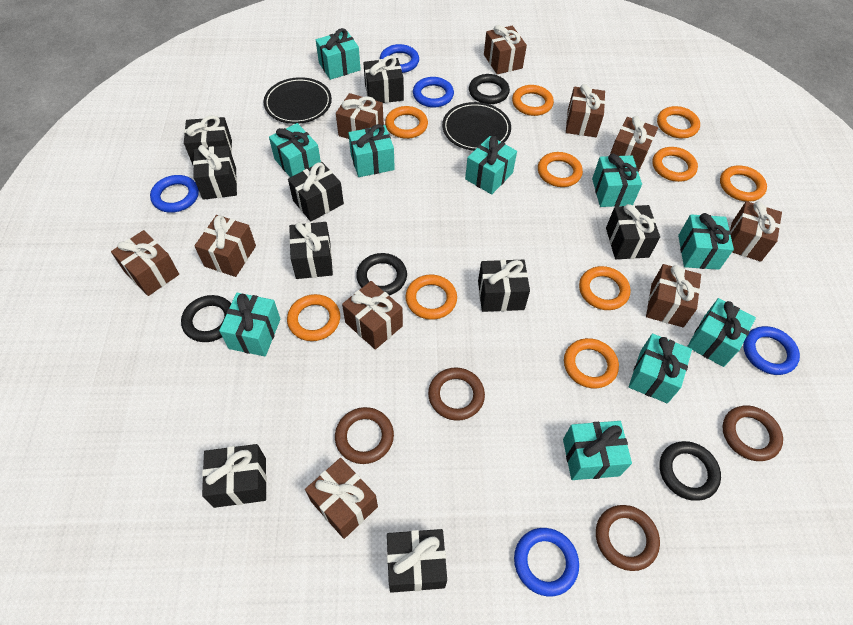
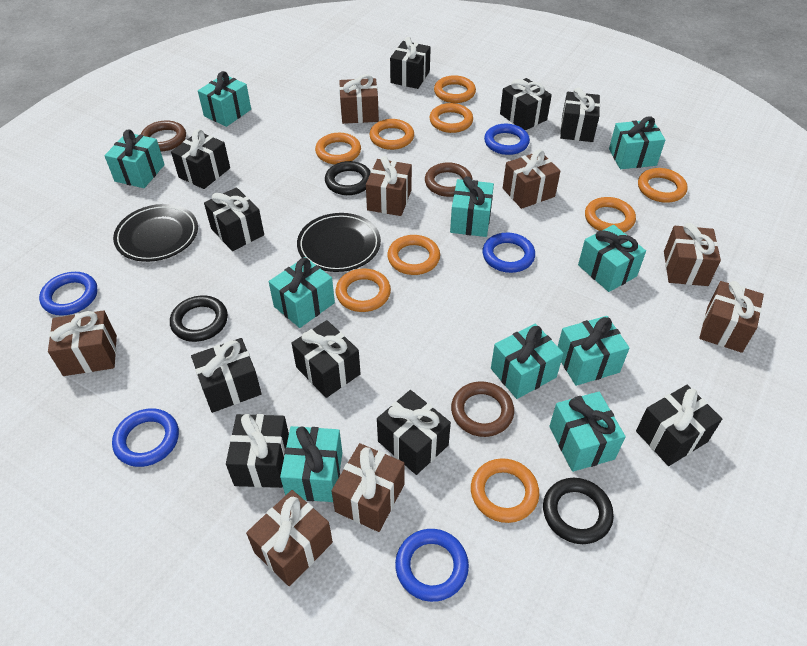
black gift: 9 -> 10
black ring: 4 -> 3
brown gift: 10 -> 8
brown ring: 4 -> 3
orange ring: 10 -> 9

